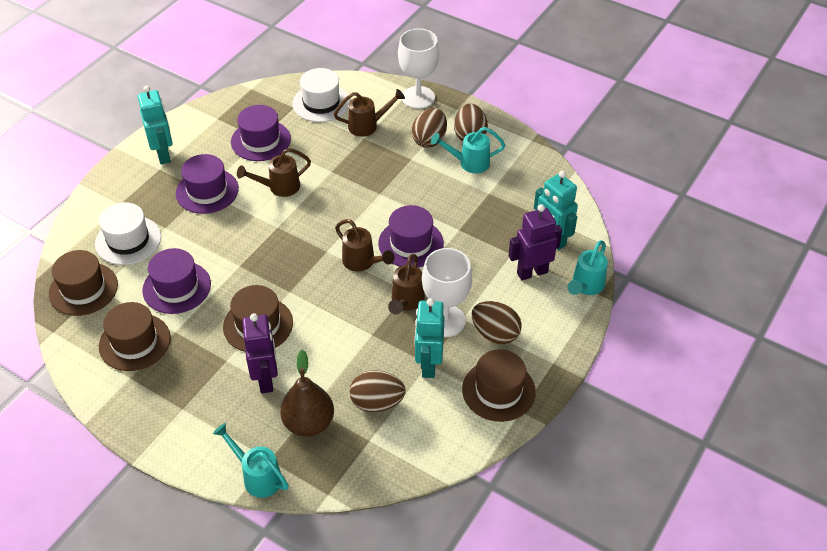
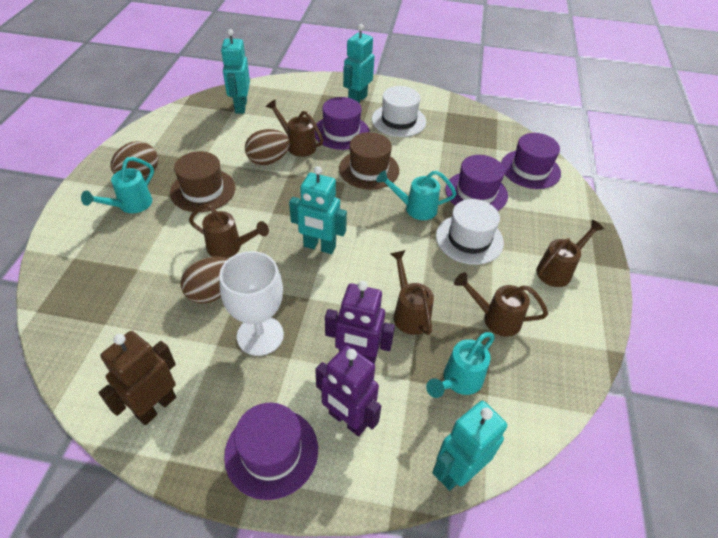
brown egg: 4 -> 3
brown hat: 4 -> 2
brown pear: 1 -> 0
brown robot: 0 -> 1
brown watering can: 4 -> 5
turquoise robot: 3 -> 4
white goblet: 2 -> 1

